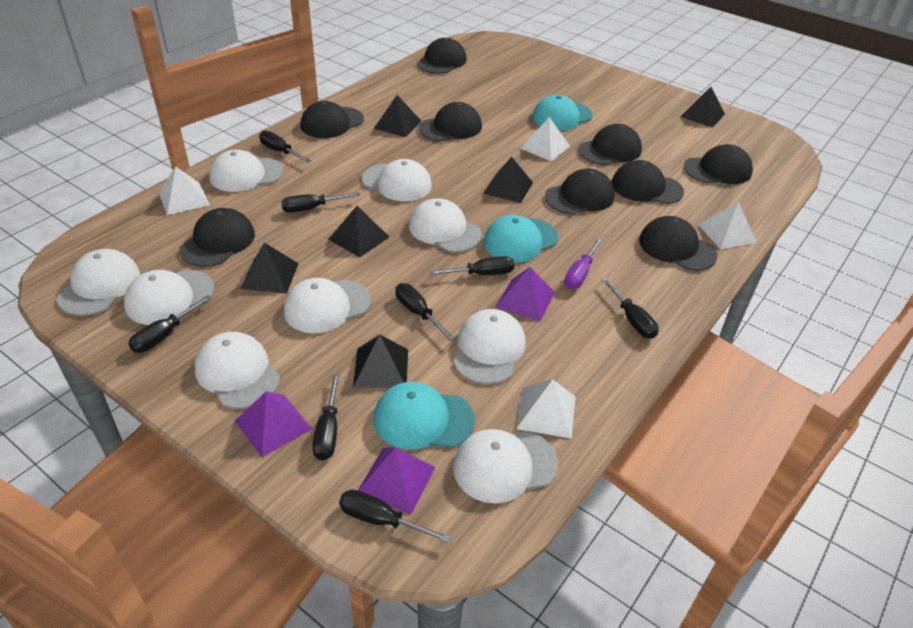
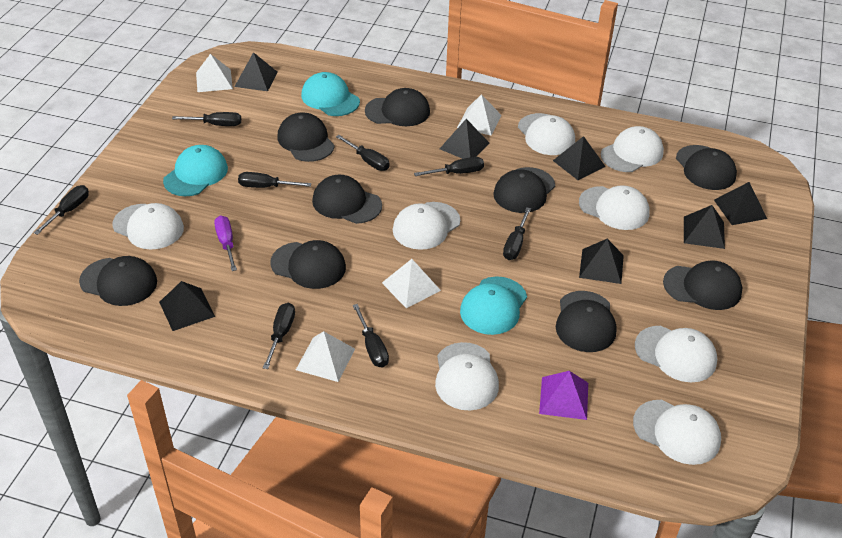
black pyramid: 6 -> 7
purple pyramid: 3 -> 1
white cap: 9 -> 8

